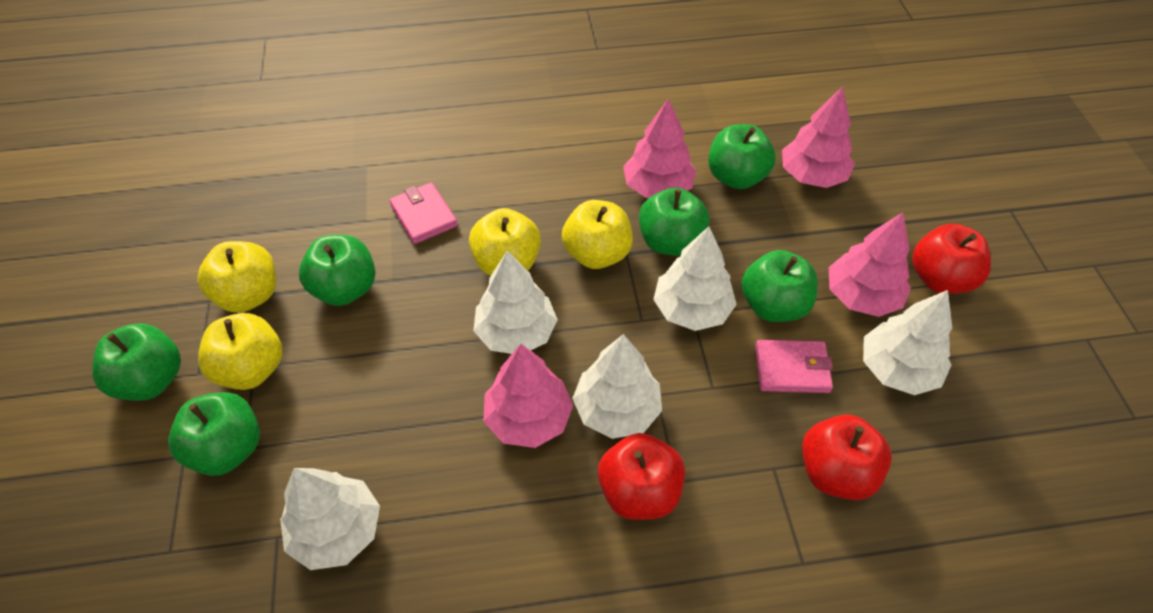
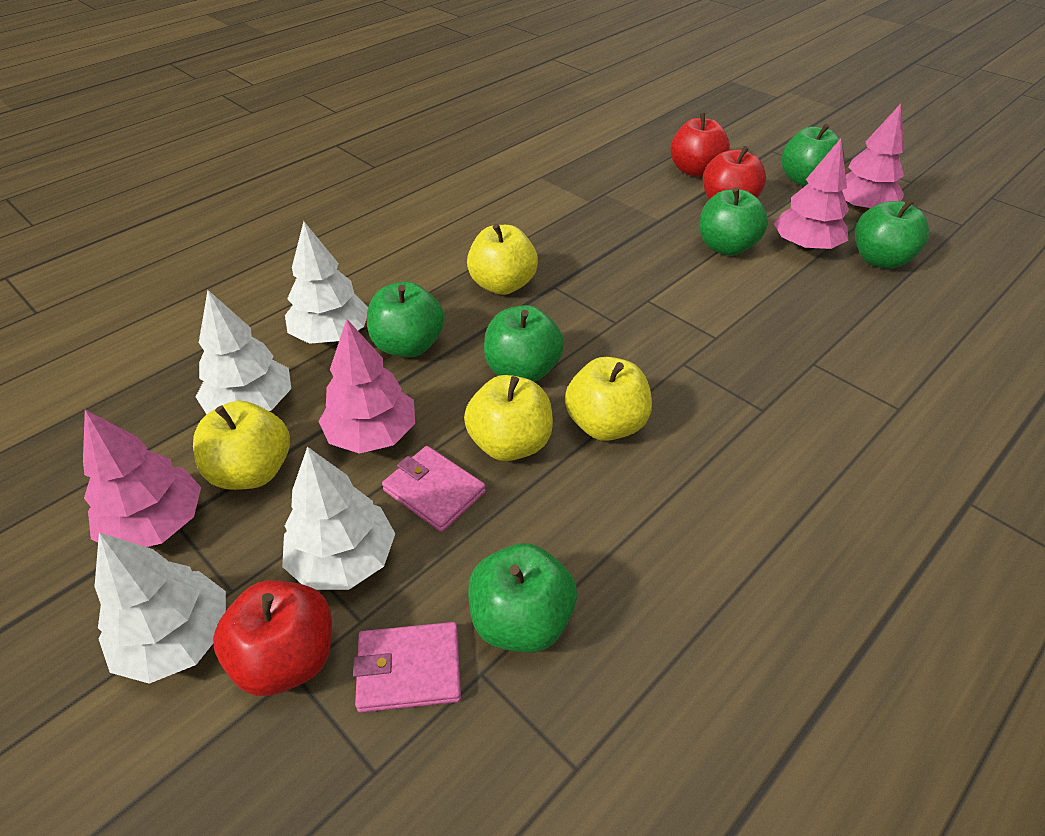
white tree: 5 -> 4

